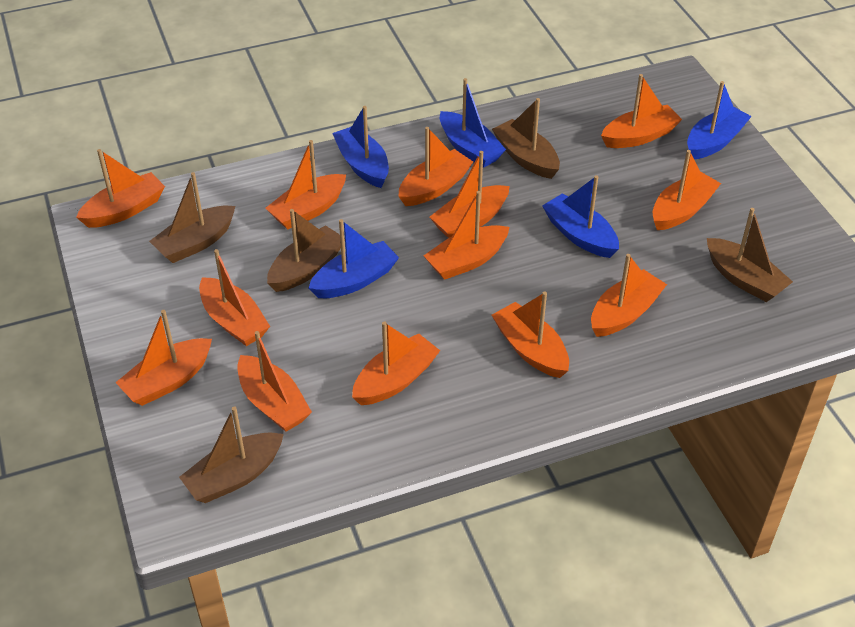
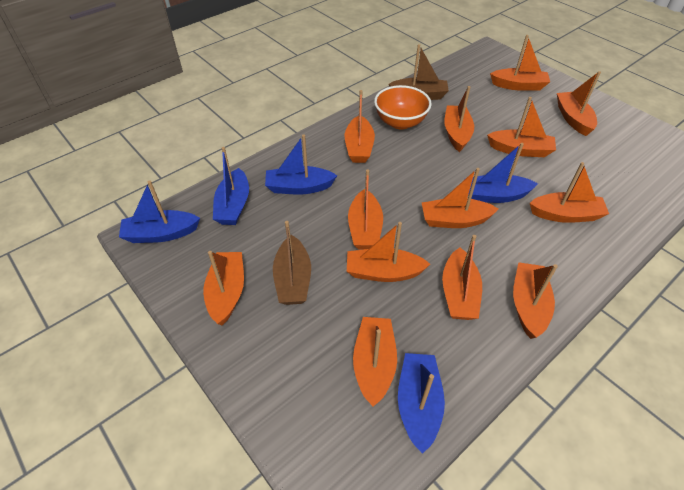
brown boat: 5 -> 2
orange bowl: 0 -> 1

